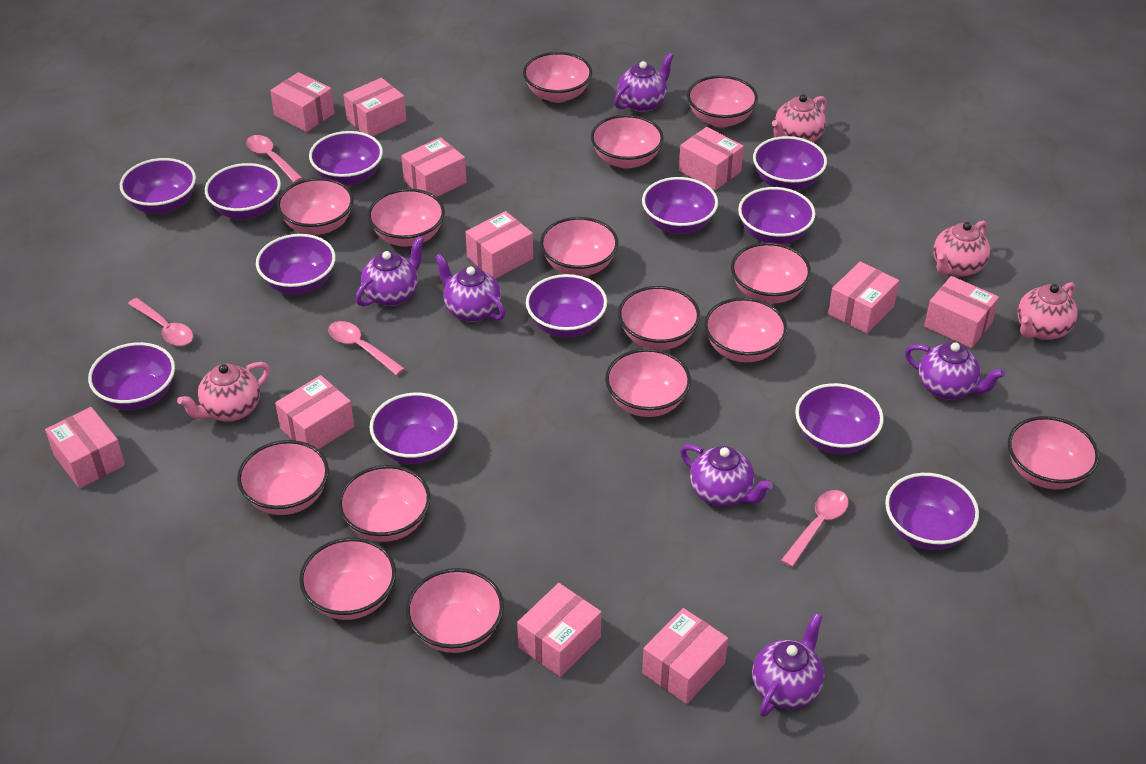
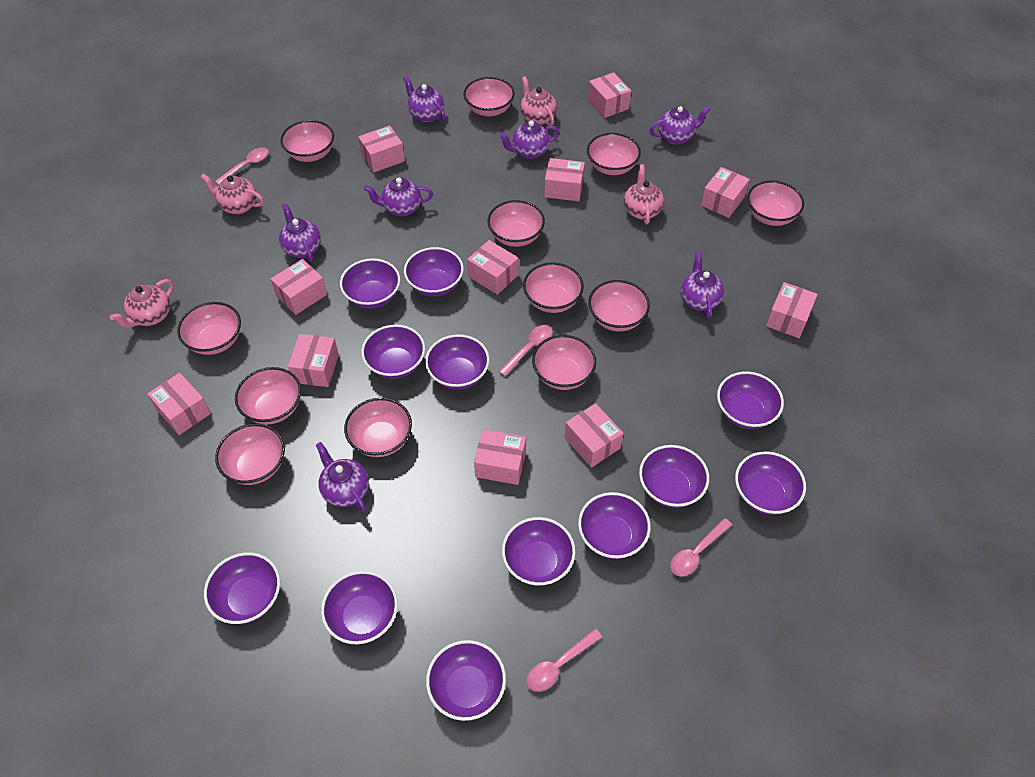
pink bowl: 15 -> 12
purple teapot: 6 -> 7

